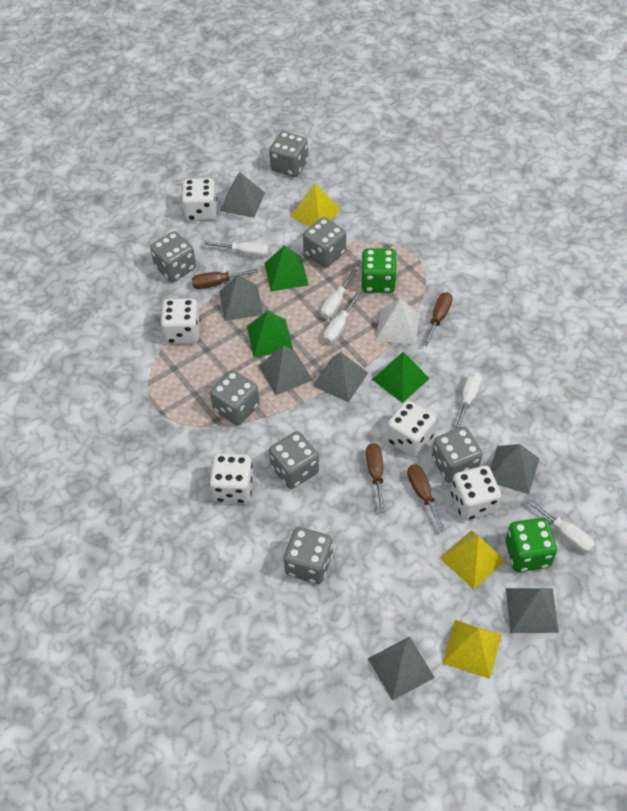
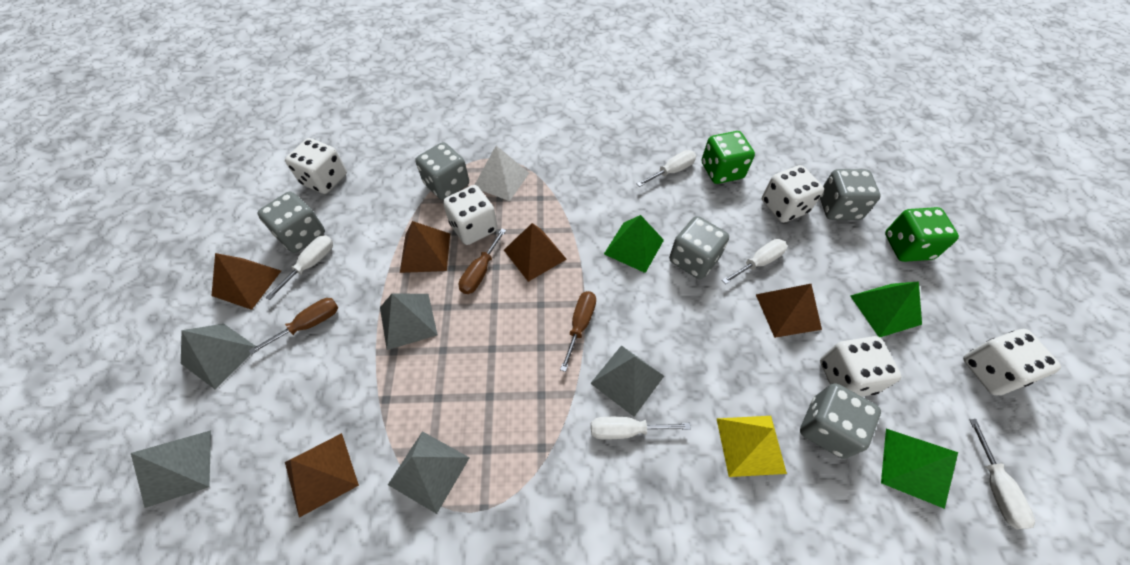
brown pyramid: 0 -> 5
brown screwdriver: 4 -> 3
grey dice: 7 -> 5
grey pyramid: 7 -> 5
yellow pyramid: 3 -> 1

